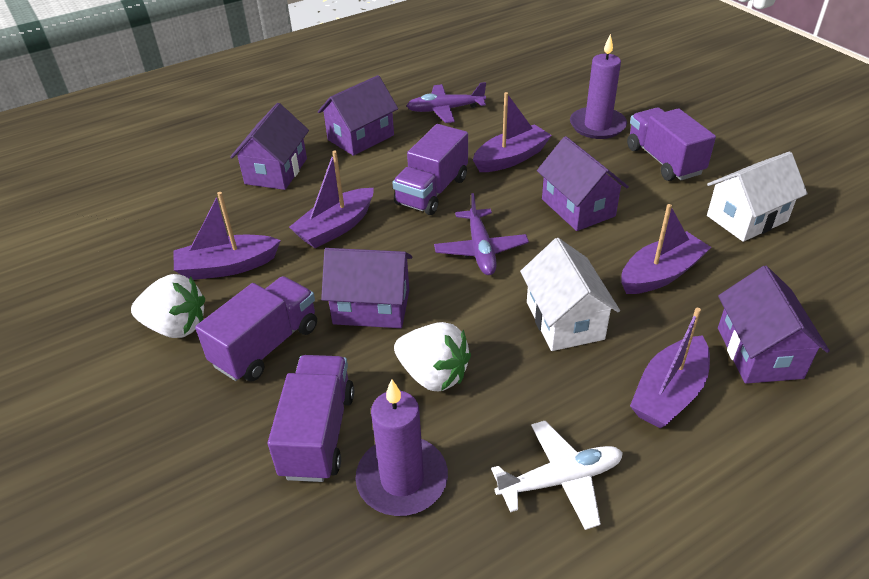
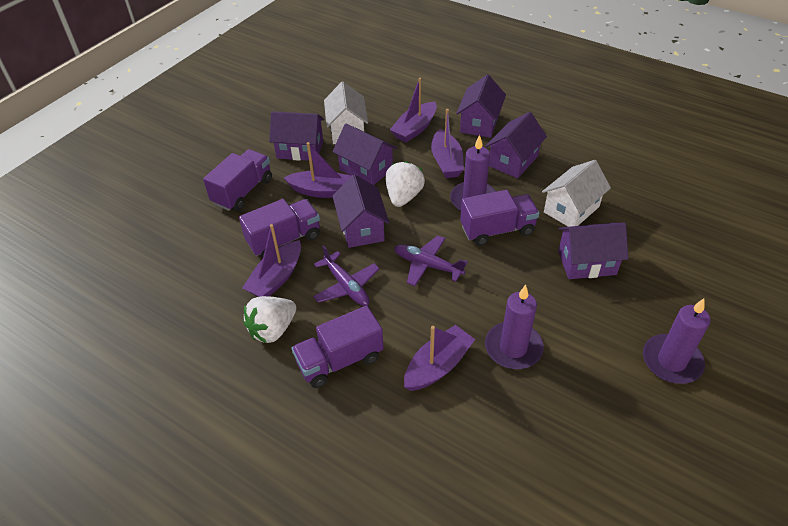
purple candle: 2 -> 3
purple house: 5 -> 6
white plane: 1 -> 0

